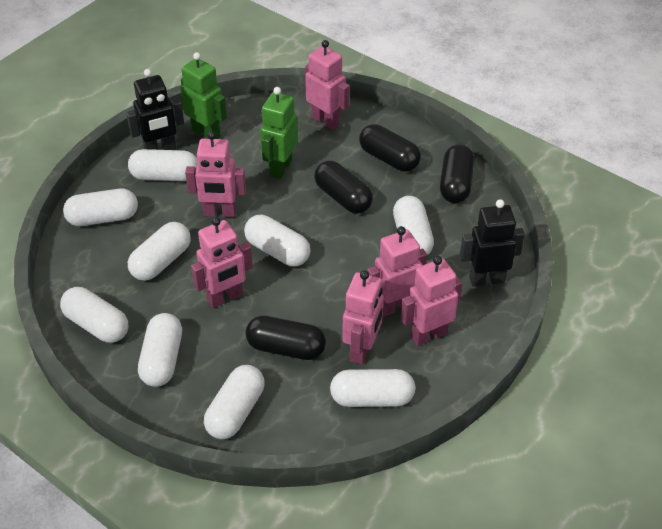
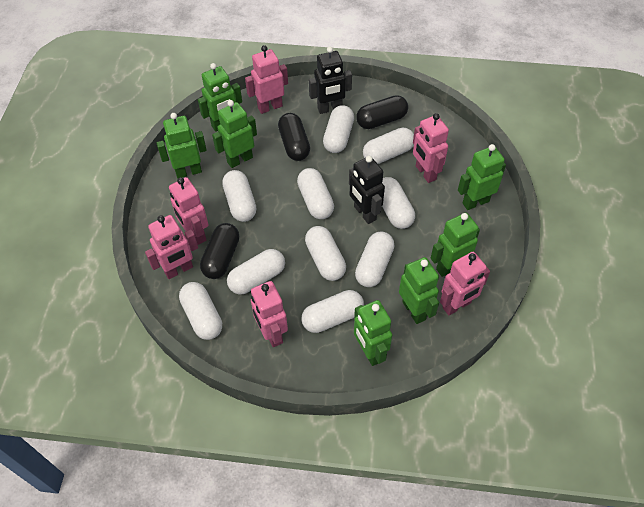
black capsule: 4 -> 3
green robot: 2 -> 7
white capsule: 9 -> 10

